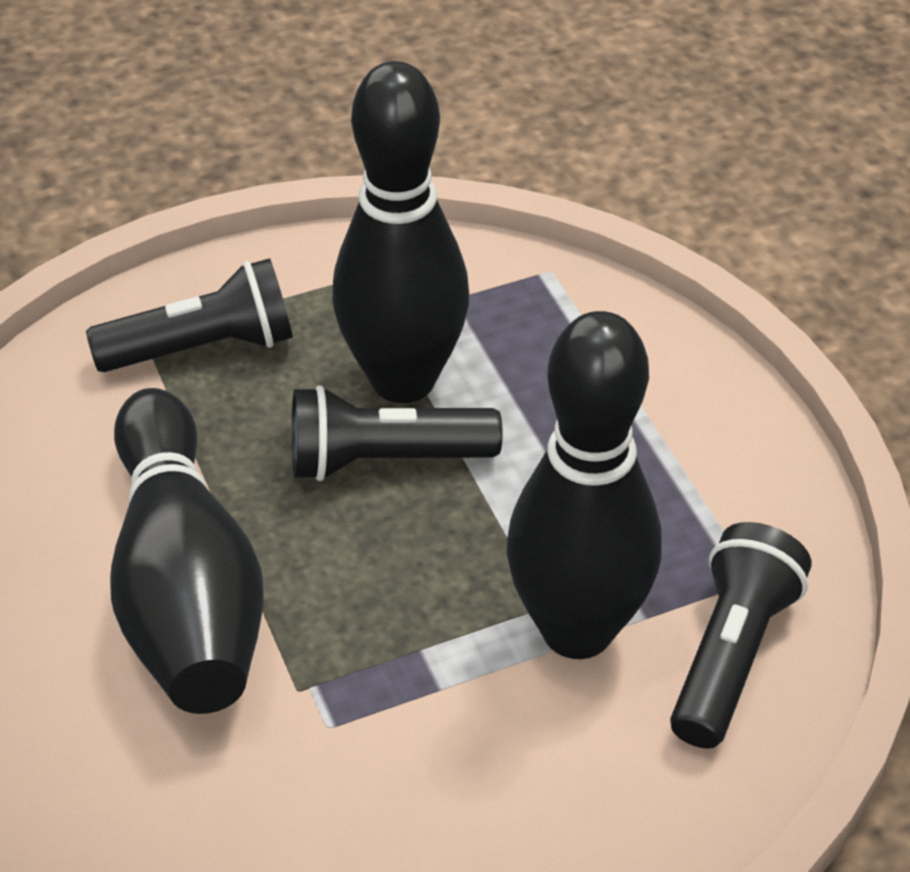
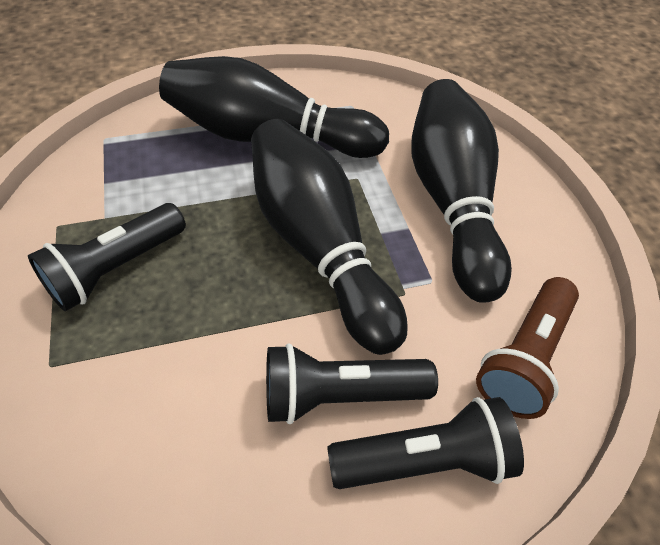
brown flashlight: 0 -> 1

